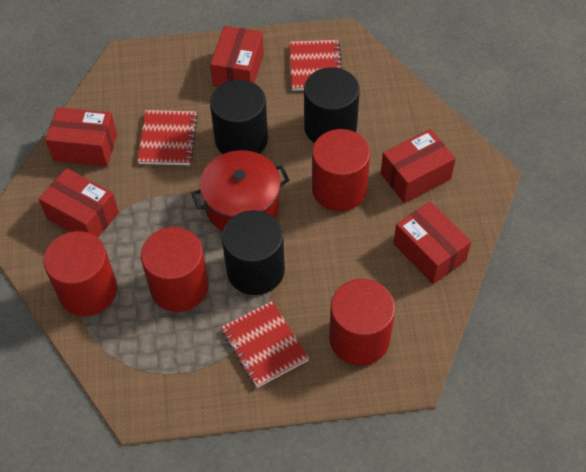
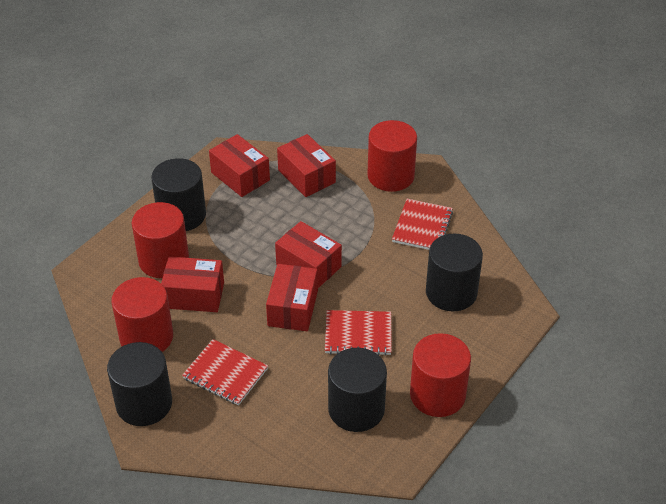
black cylinder: 3 -> 4
red pot: 1 -> 0

